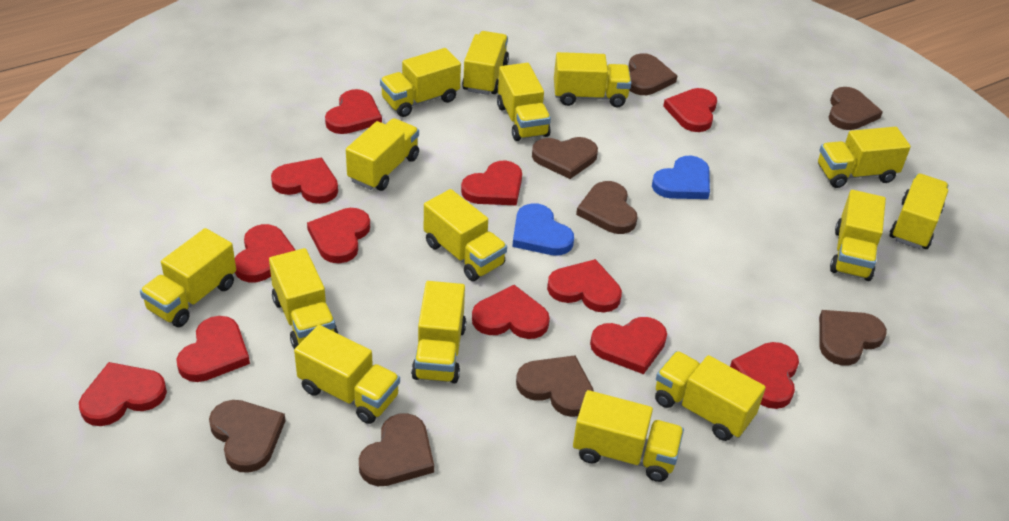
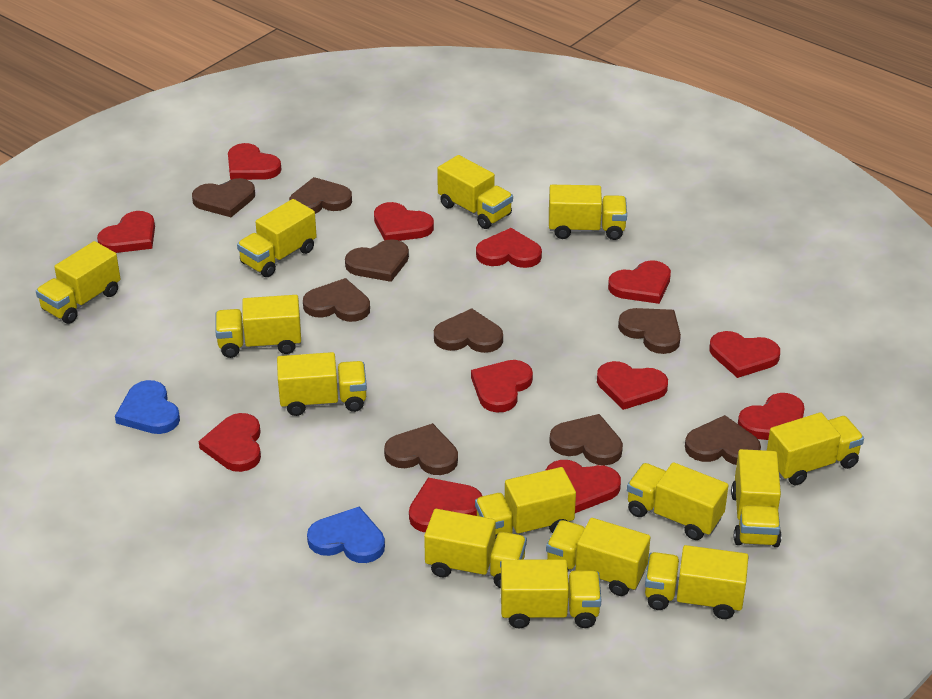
brown heart: 8 -> 9
yellow truck: 15 -> 14

